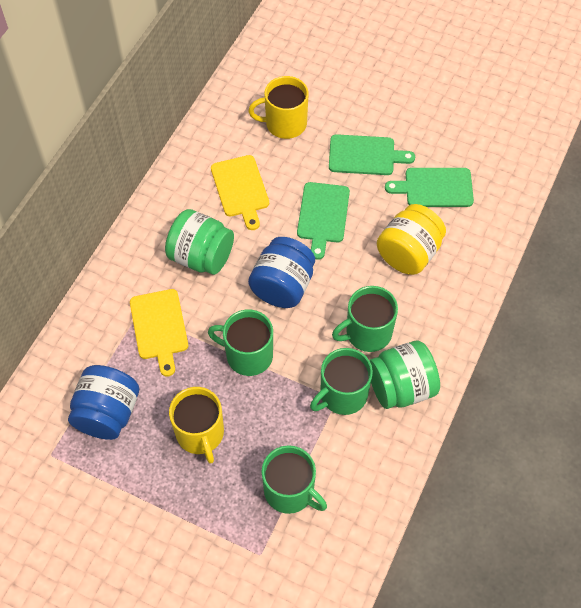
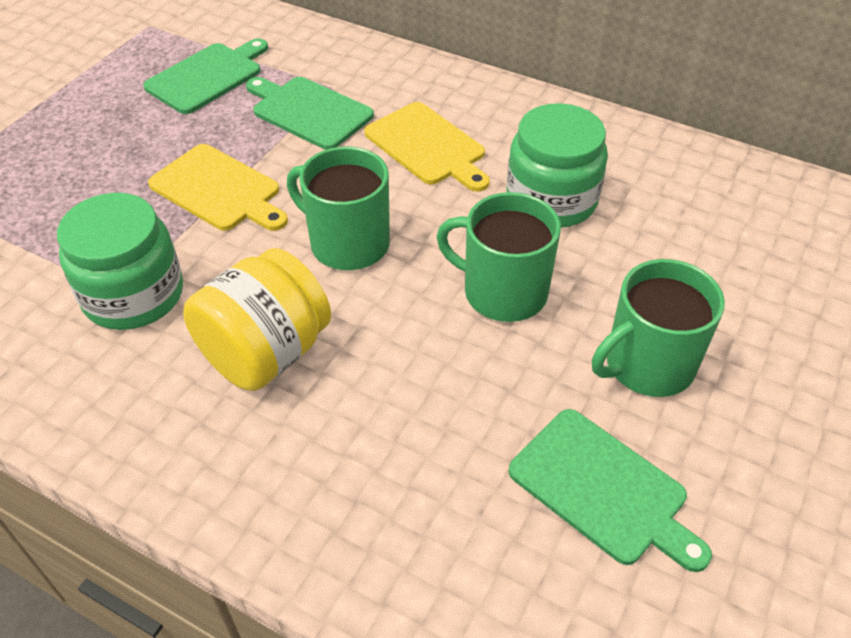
blue jar: 2 -> 0
green mug: 4 -> 3
yellow mug: 2 -> 0

